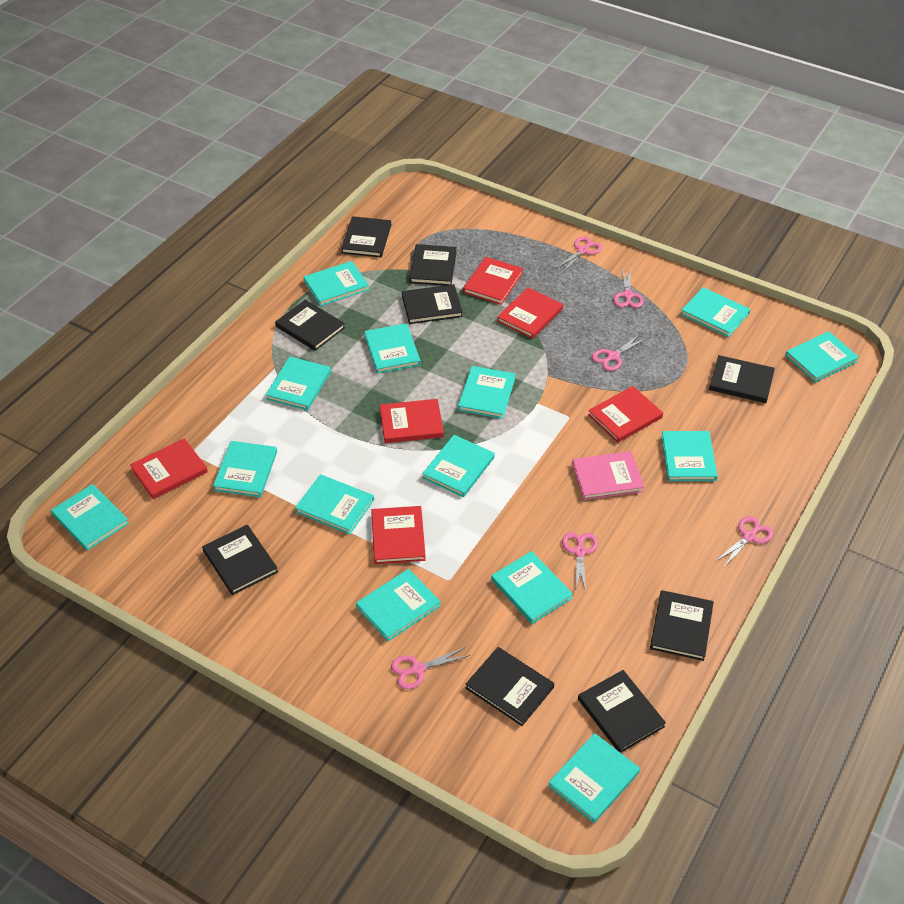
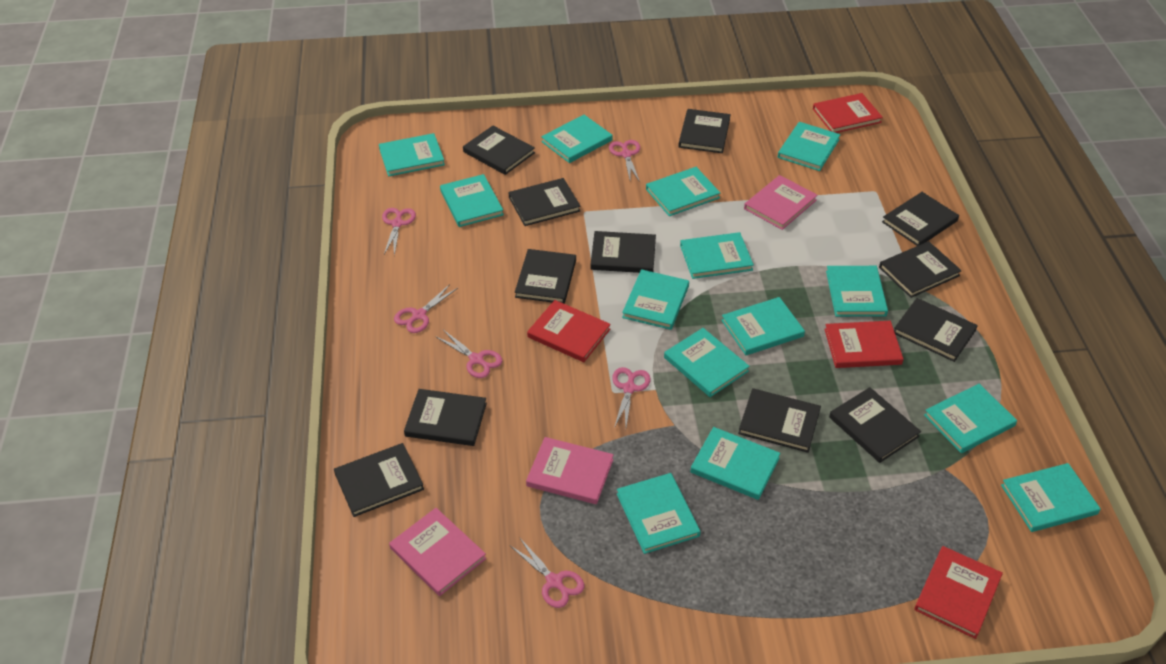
black book: 9 -> 12
pink book: 1 -> 3
red book: 6 -> 4

